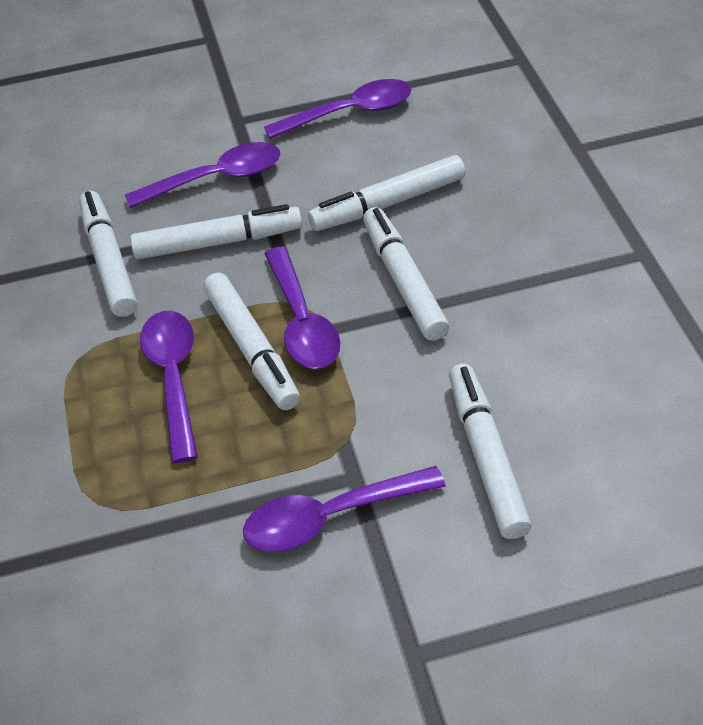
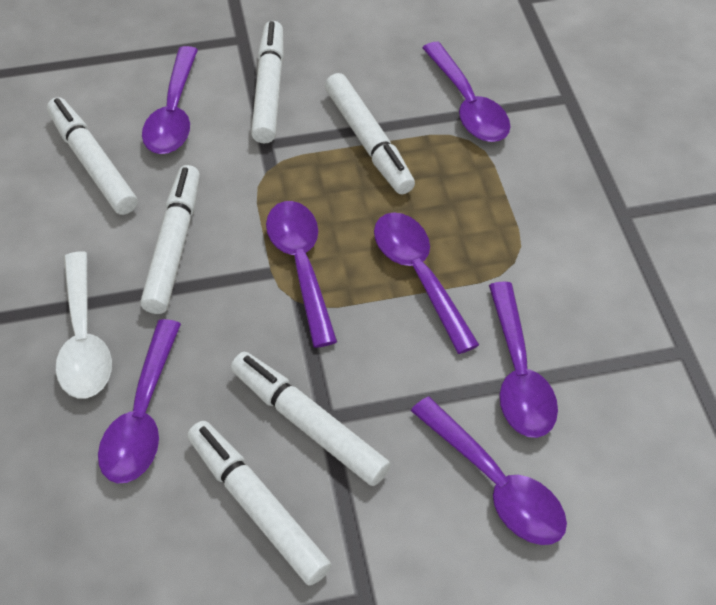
purple spoon: 5 -> 7
white spoon: 0 -> 1

